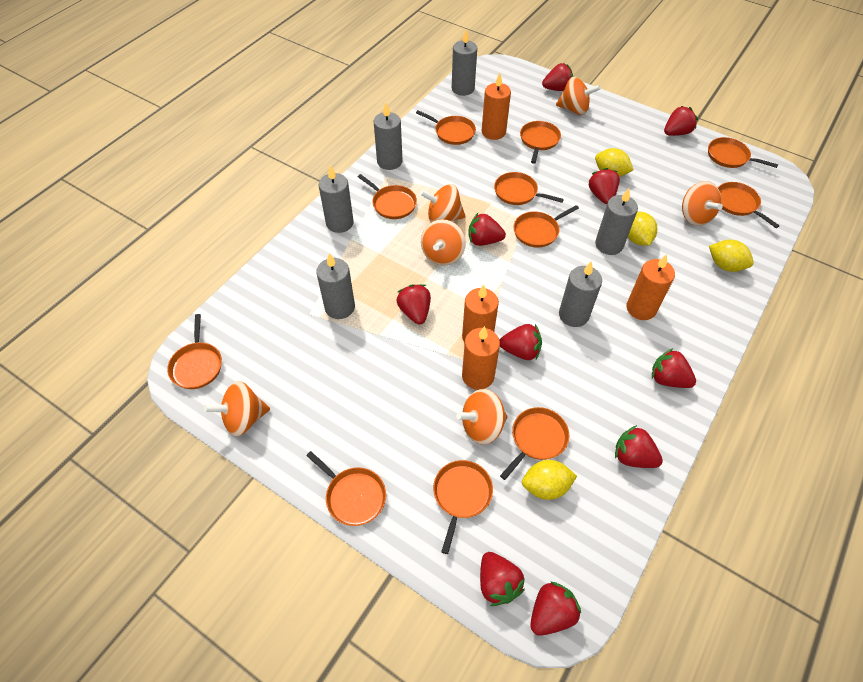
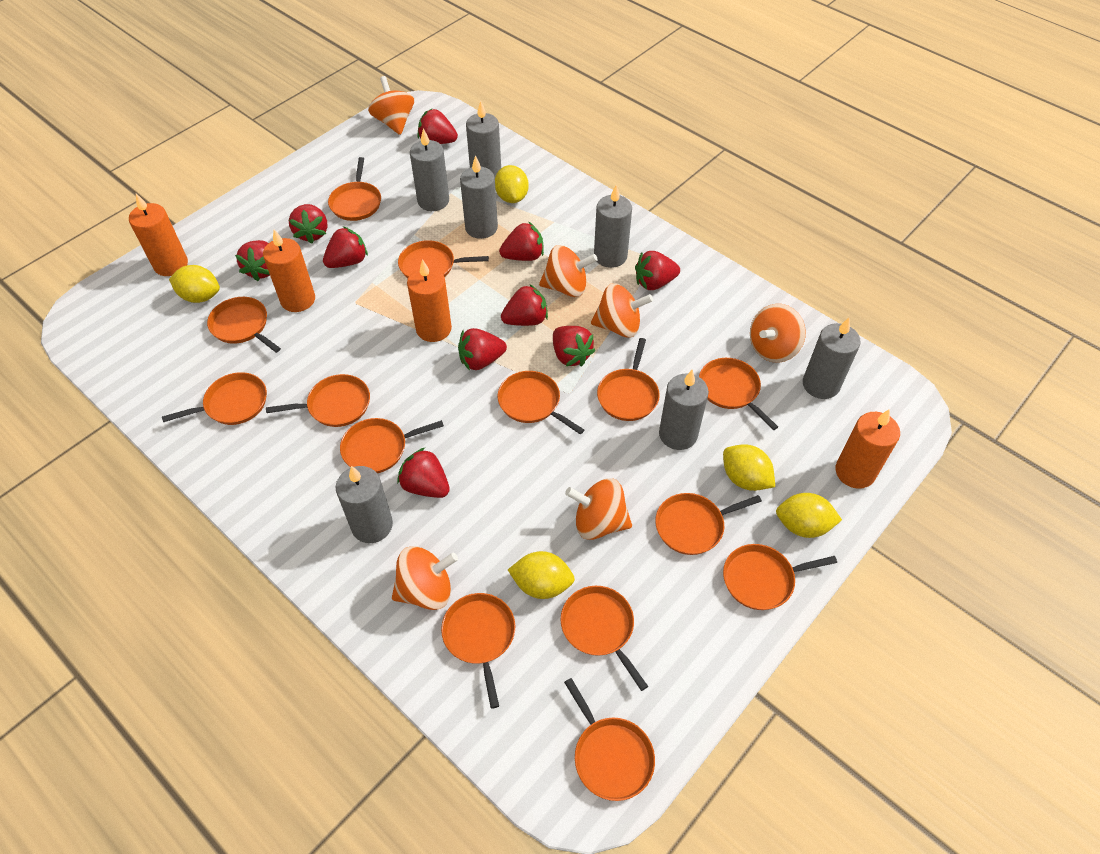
grey candle: 6 -> 7
orange pan: 11 -> 14
yellow lemon: 4 -> 5

